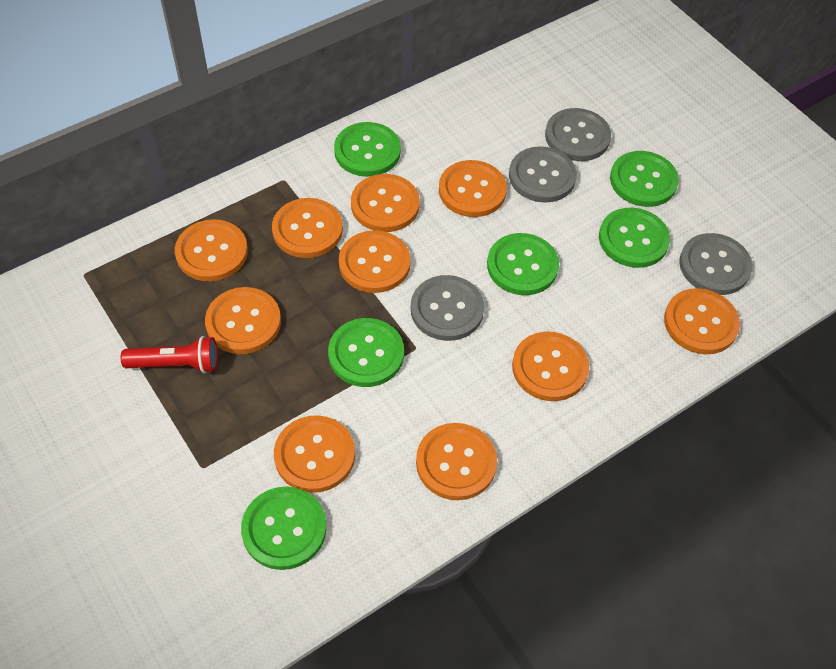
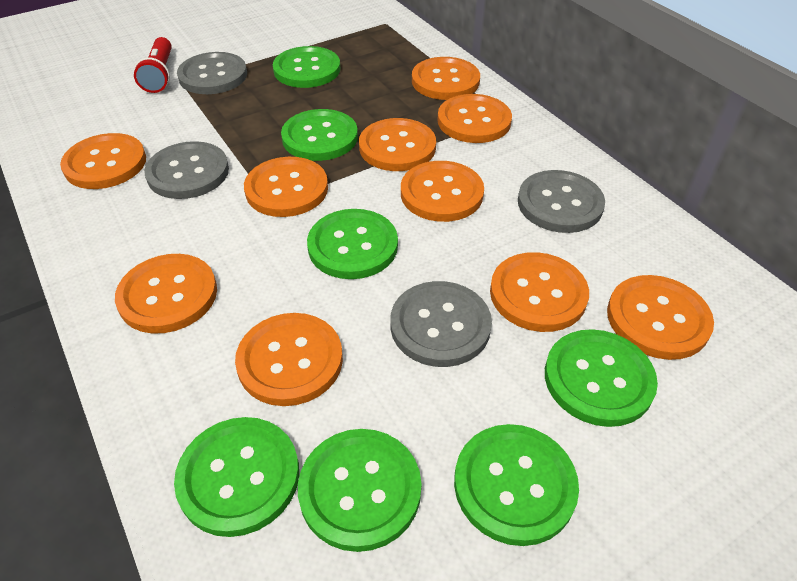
green button: 6 -> 7

